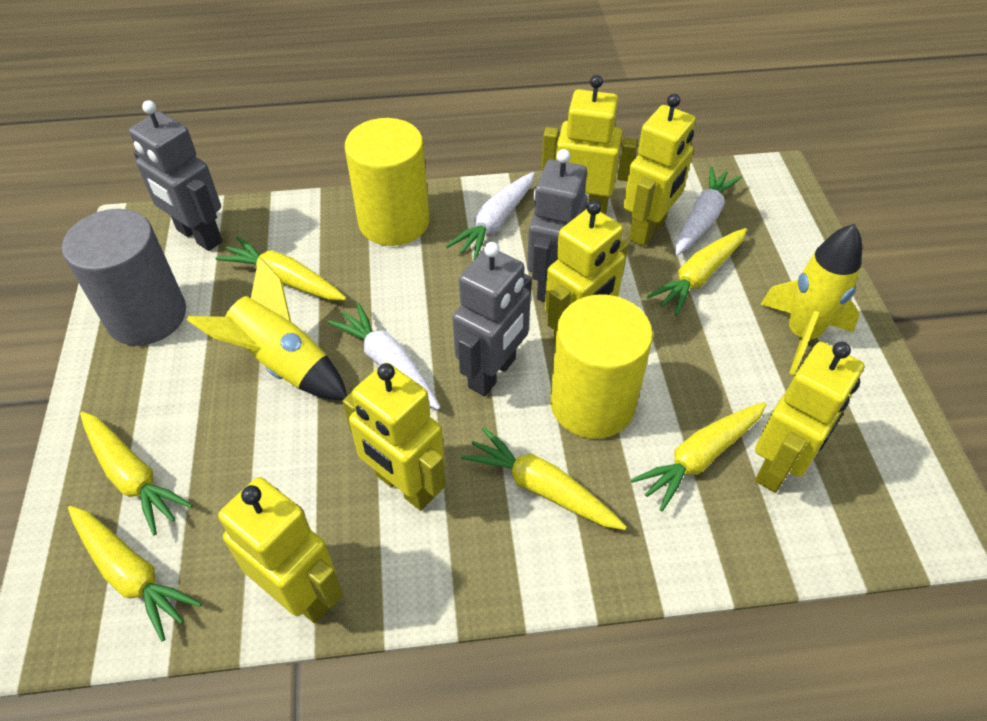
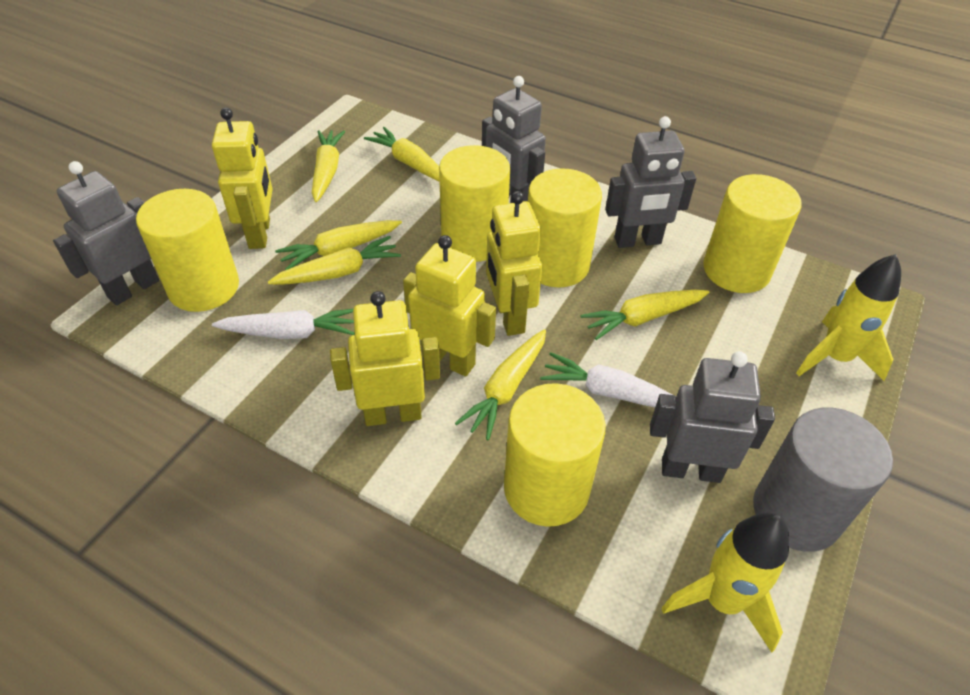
grey robot: 3 -> 4
white carrot: 3 -> 2
yellow cylinder: 2 -> 5
yellow robot: 6 -> 4

